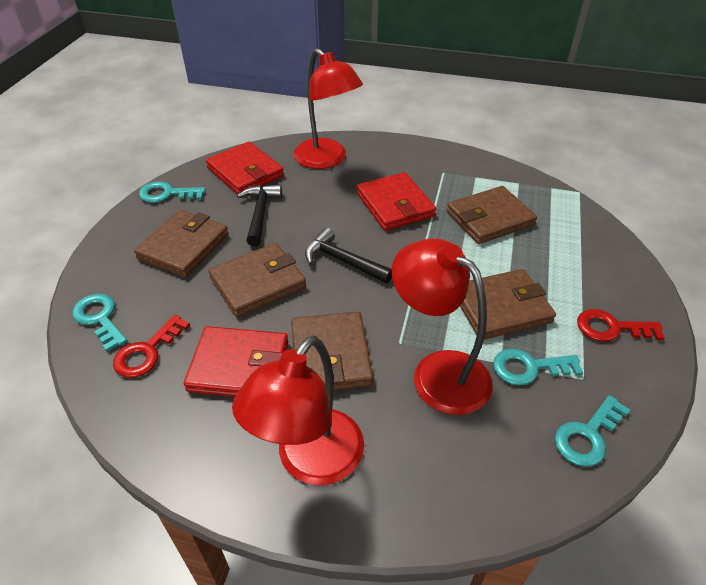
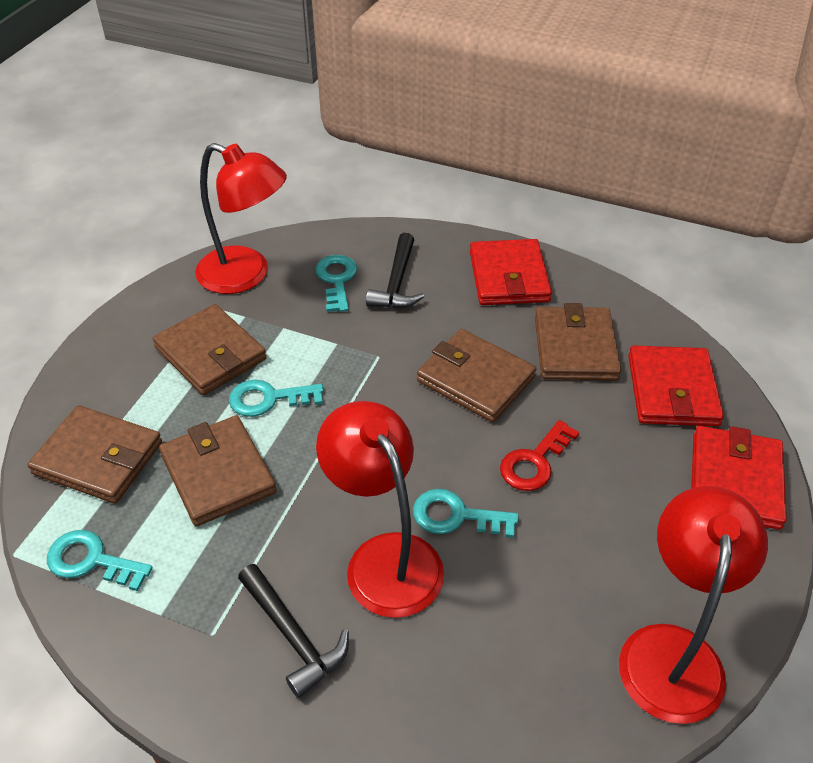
red key: 2 -> 1

